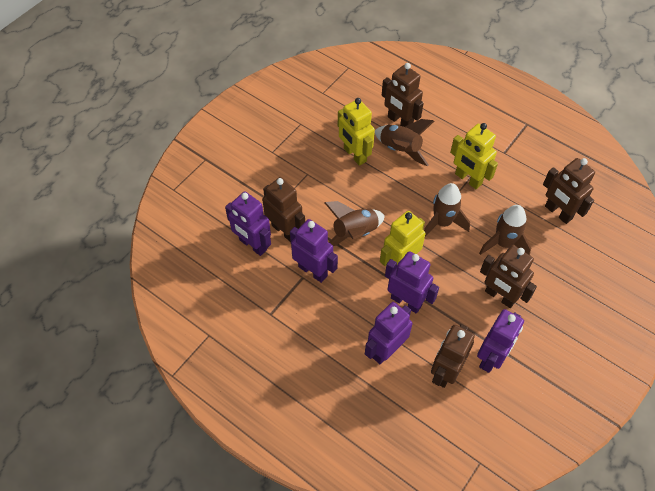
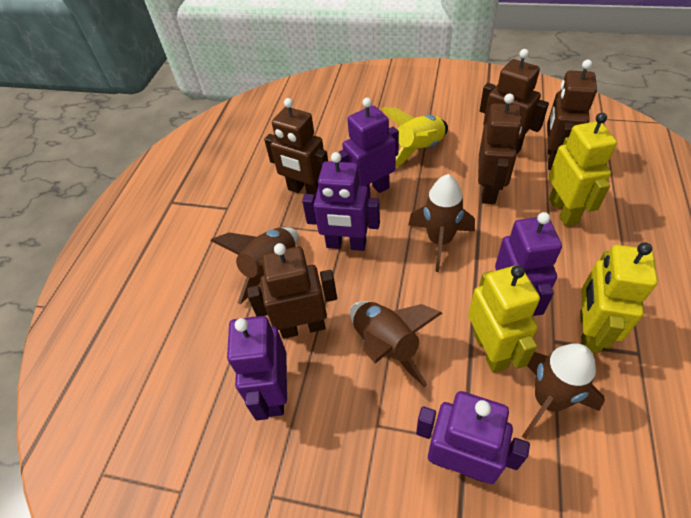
yellow rocket: 0 -> 1

